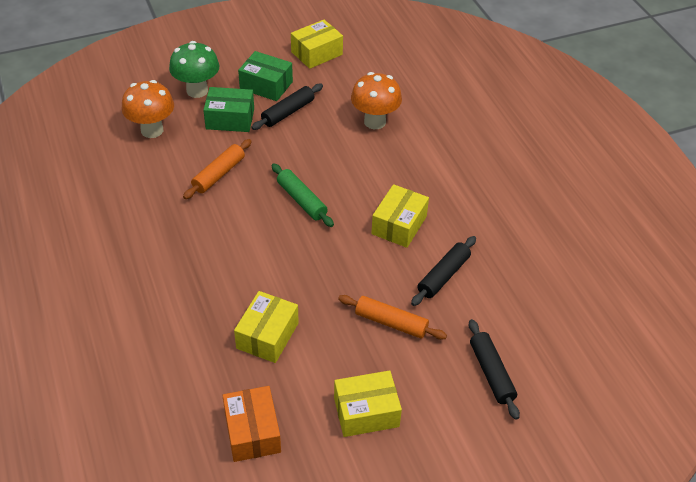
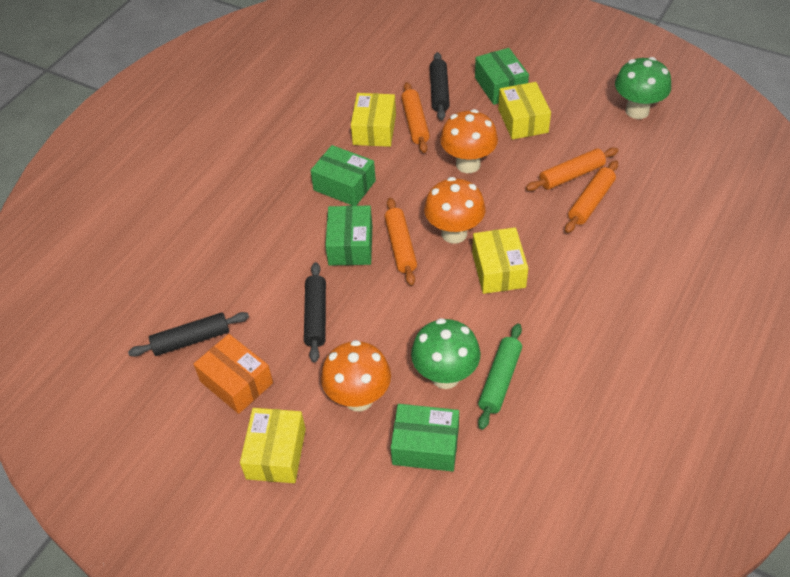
green box: 2 -> 4
green mushroom: 1 -> 2
orange mushroom: 2 -> 3
orange rolling pin: 2 -> 4

